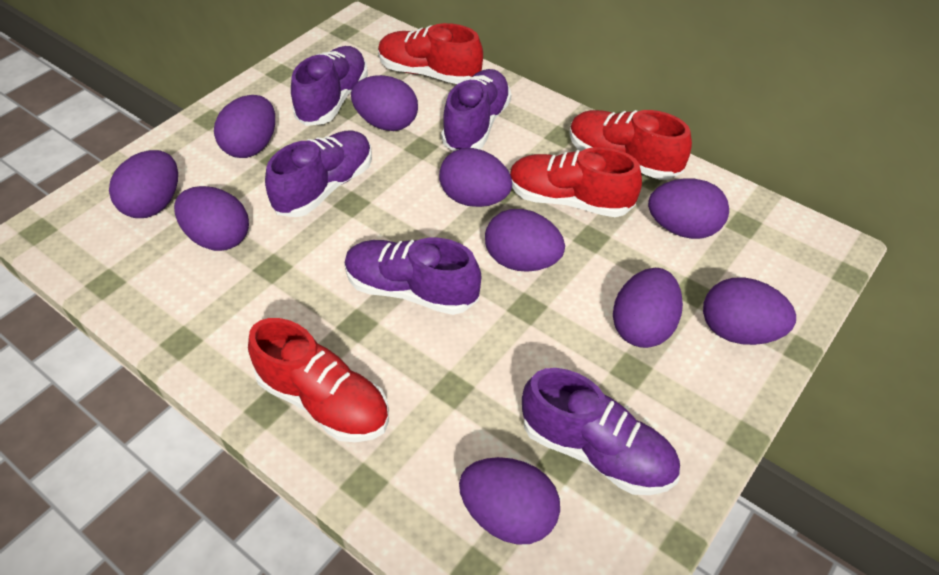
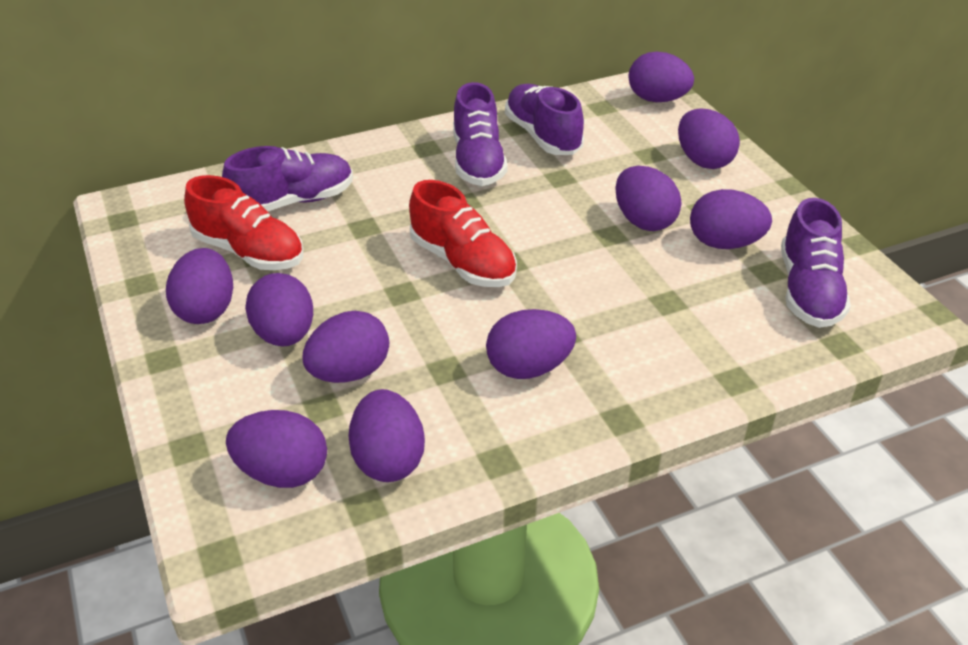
purple shoe: 5 -> 4
red shoe: 4 -> 2

